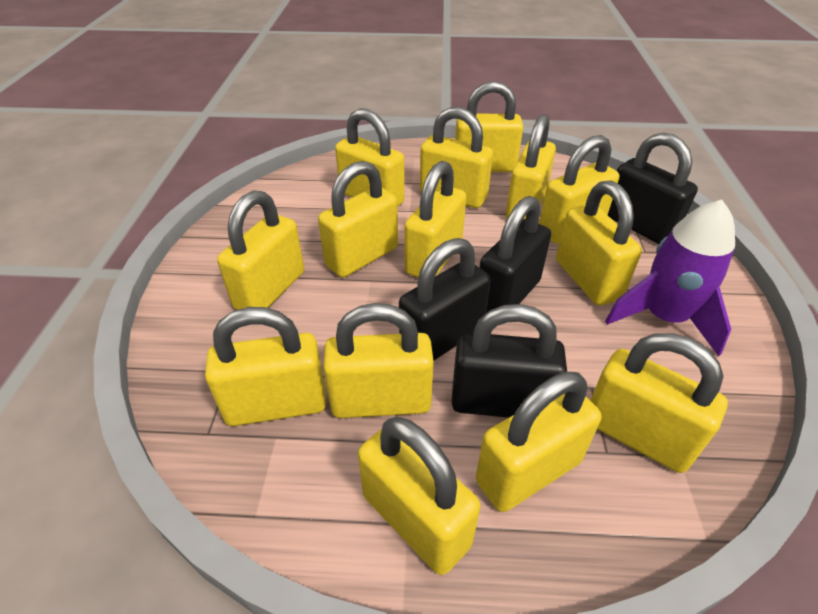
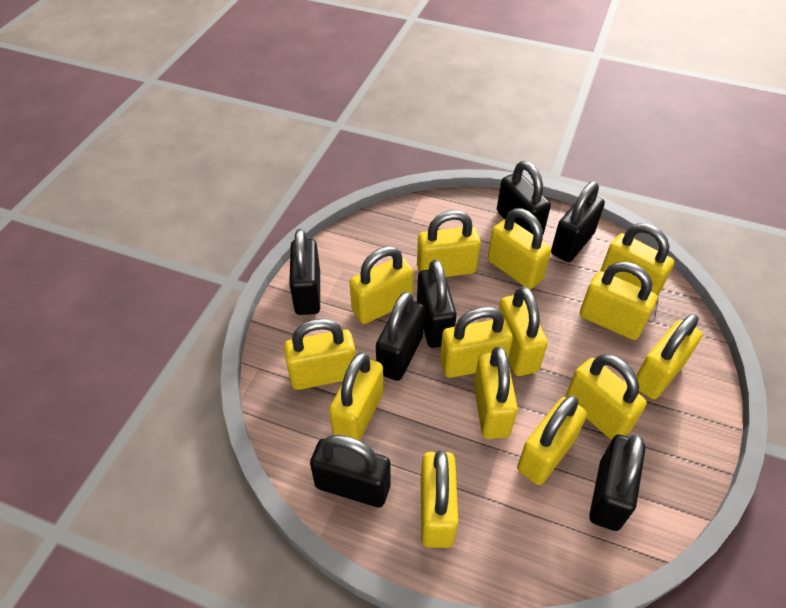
black padlock: 4 -> 7
purple rocket: 1 -> 0

